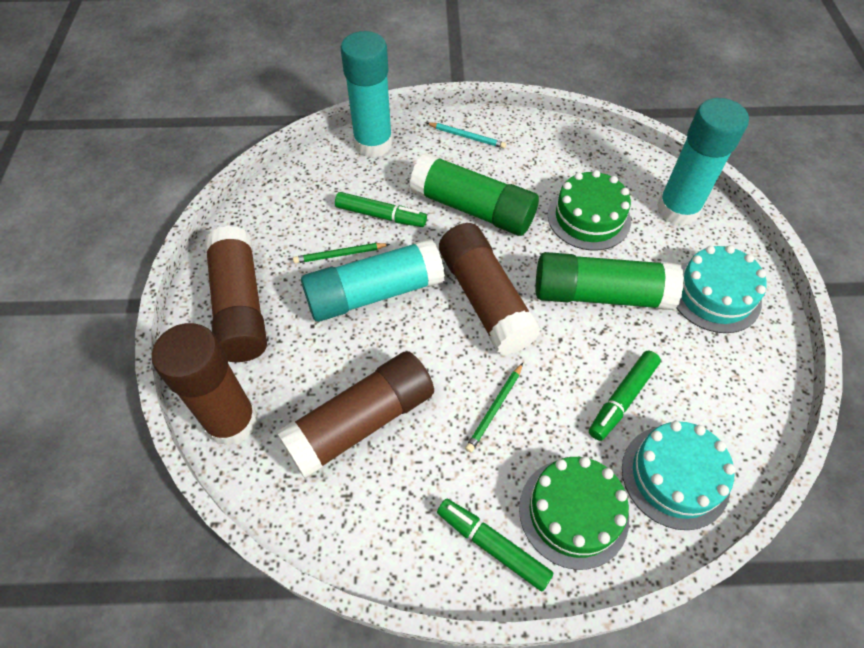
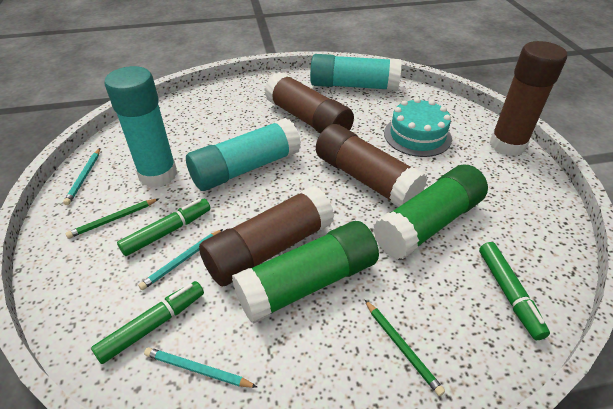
green cake: 2 -> 0
turquoise cake: 2 -> 1
turquoise pencil: 1 -> 3

